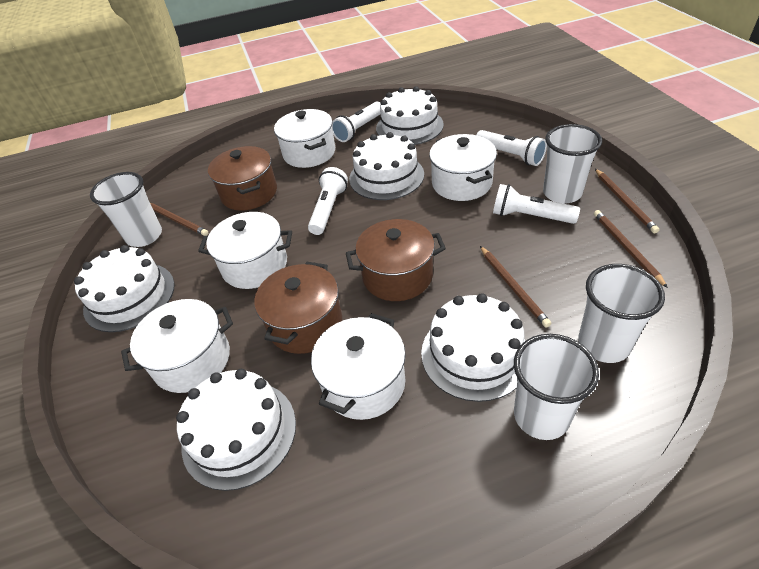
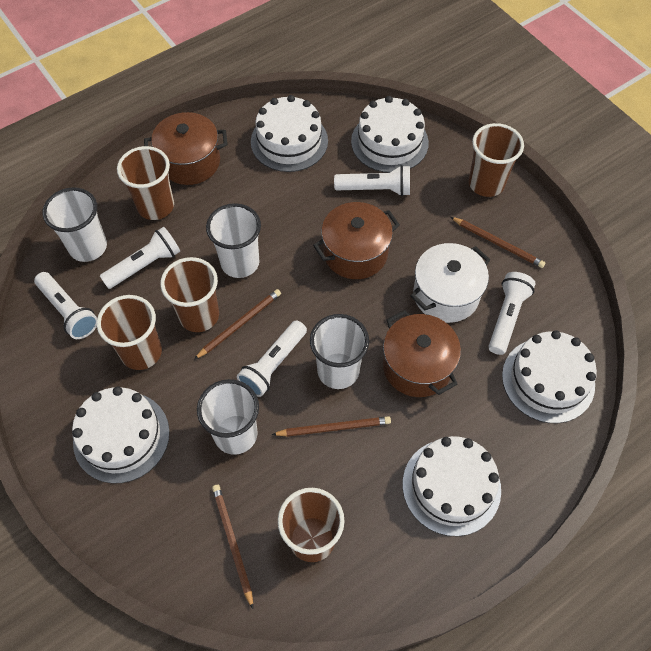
brown cup: 0 -> 5
white flashlight: 4 -> 5
white pot: 5 -> 1

